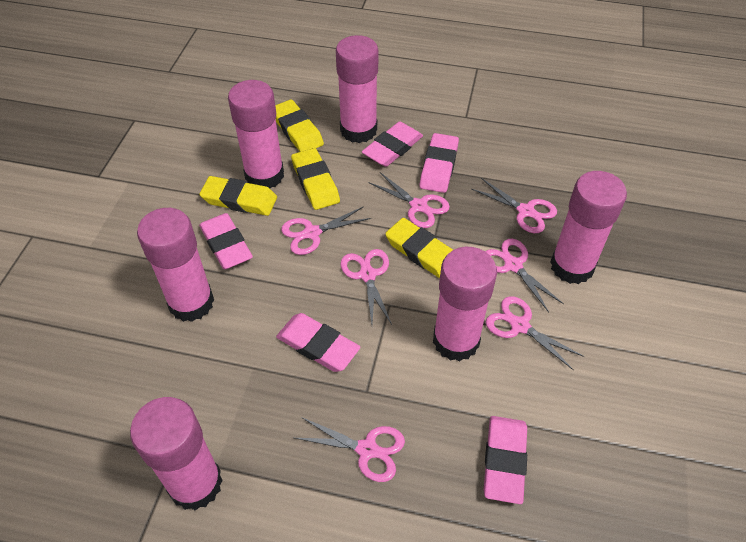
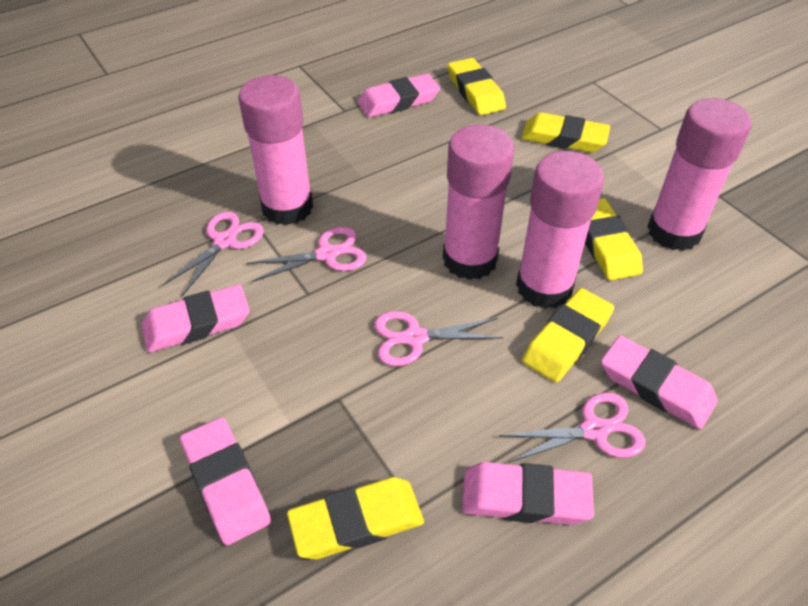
pink glue stick: 6 -> 4
pink scissors: 7 -> 4
yellow eraser: 4 -> 5

